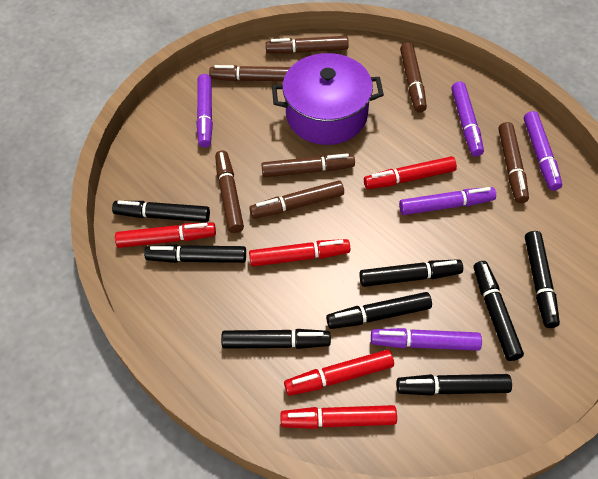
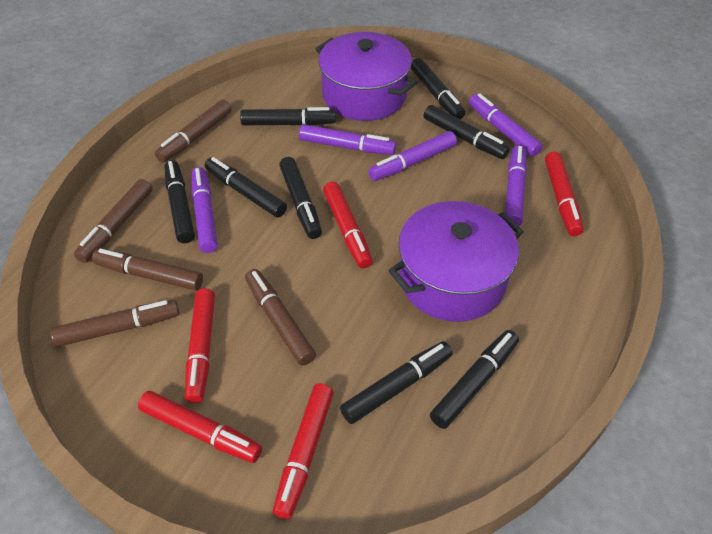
brown marker: 7 -> 5
purple pot: 1 -> 2

